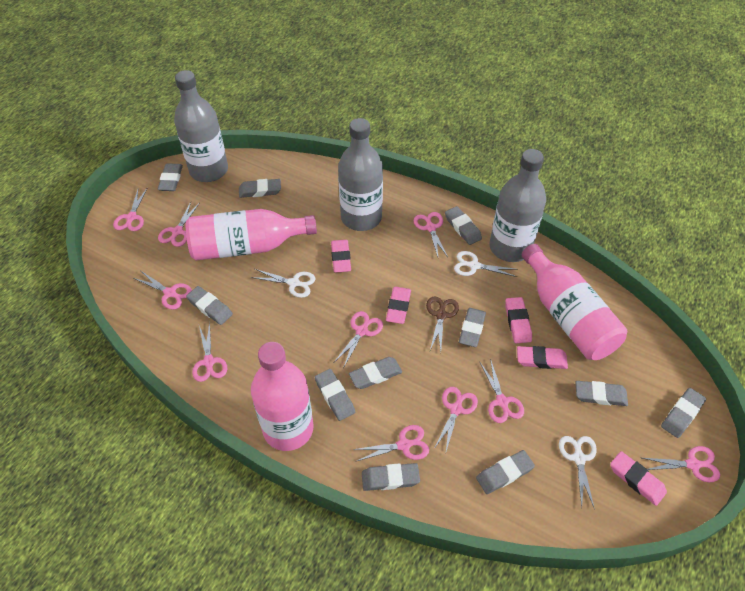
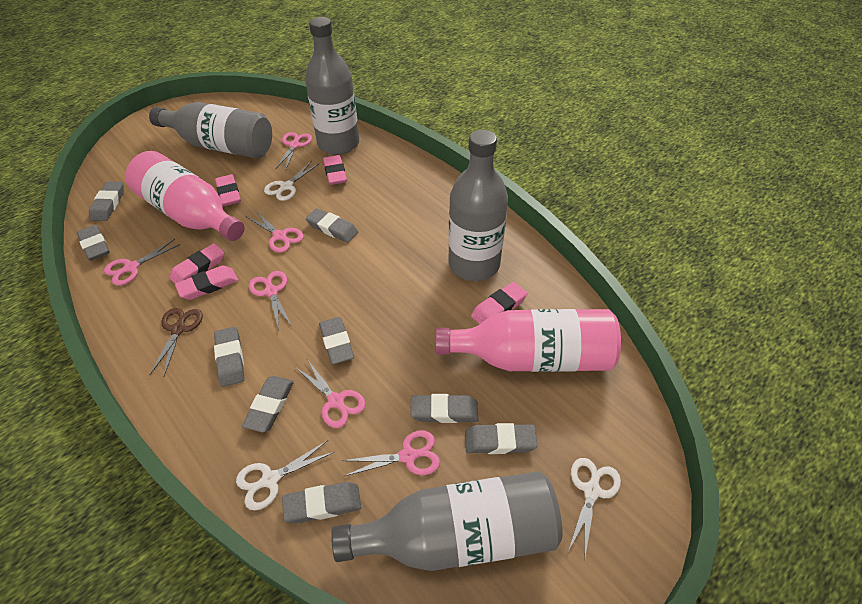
grey bottle: 3 -> 4
grey eraser: 11 -> 9
pink bottle: 3 -> 2
pink scissors: 10 -> 6

